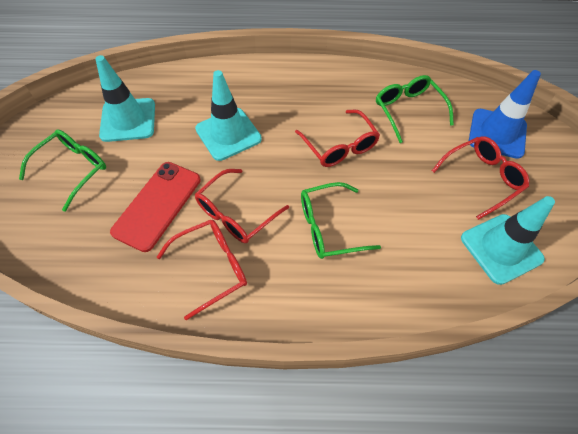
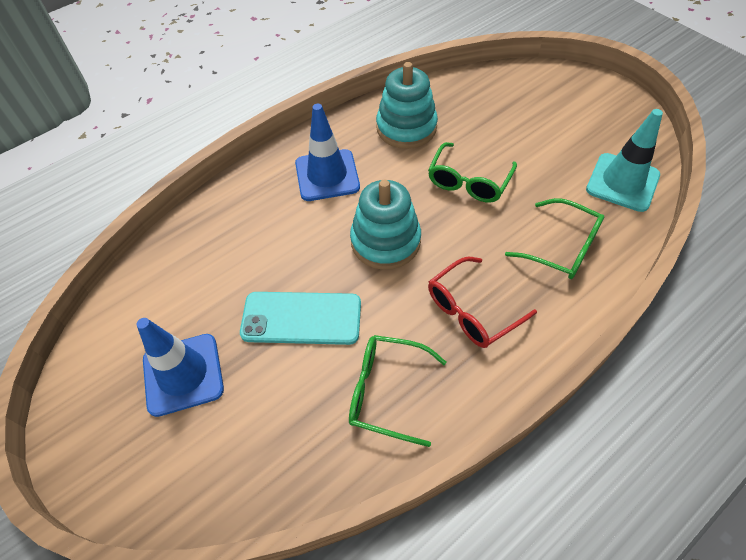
blue traffic cone: 1 -> 2
red glasses: 4 -> 1
red phone: 1 -> 0
turquoise phone: 0 -> 1
turquoise stacking toy: 0 -> 2
turquoise traffic cone: 3 -> 1

